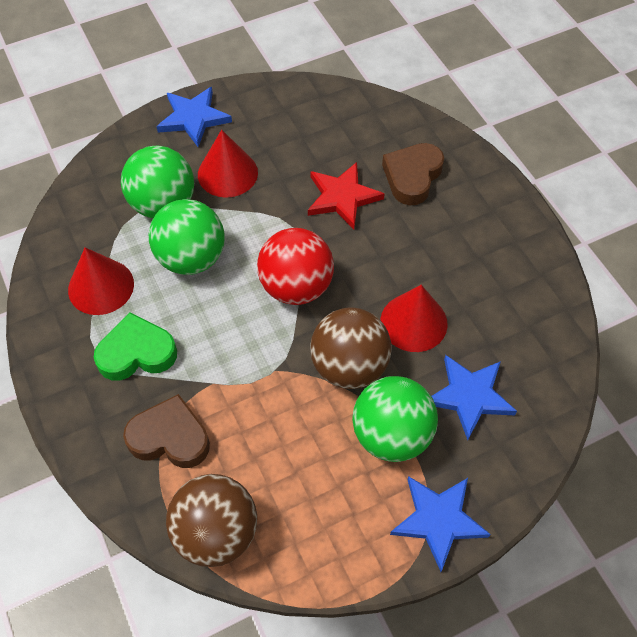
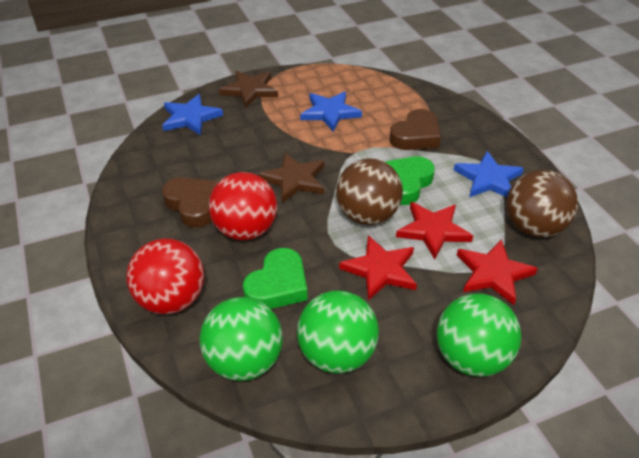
brown star: 0 -> 2
green heart: 1 -> 2
red ball: 1 -> 2
red cone: 3 -> 0
red star: 1 -> 3

